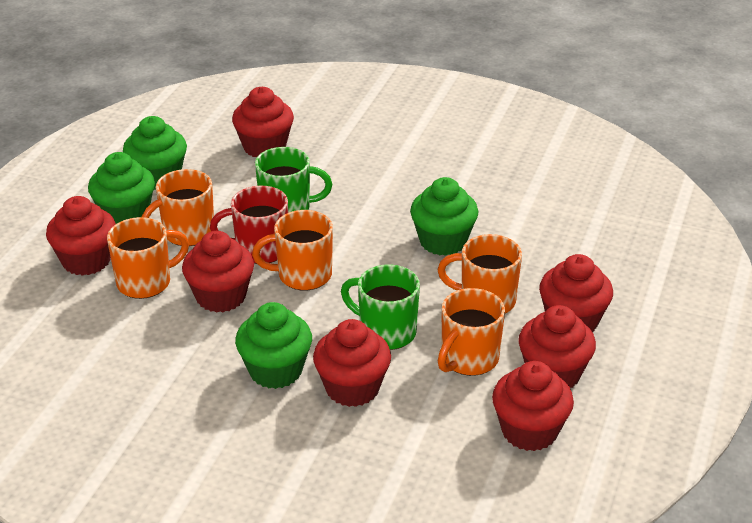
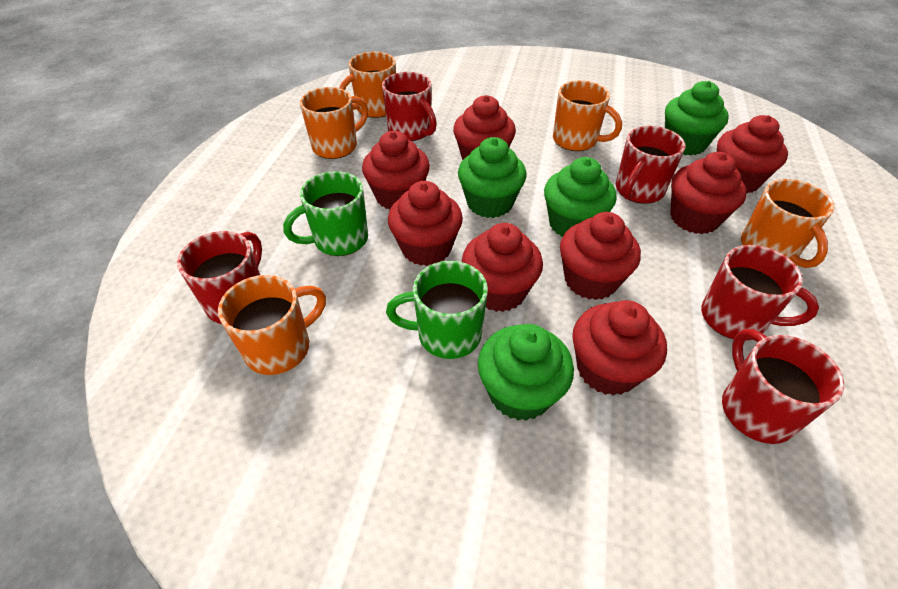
red cupcake: 7 -> 8
red mug: 1 -> 5

